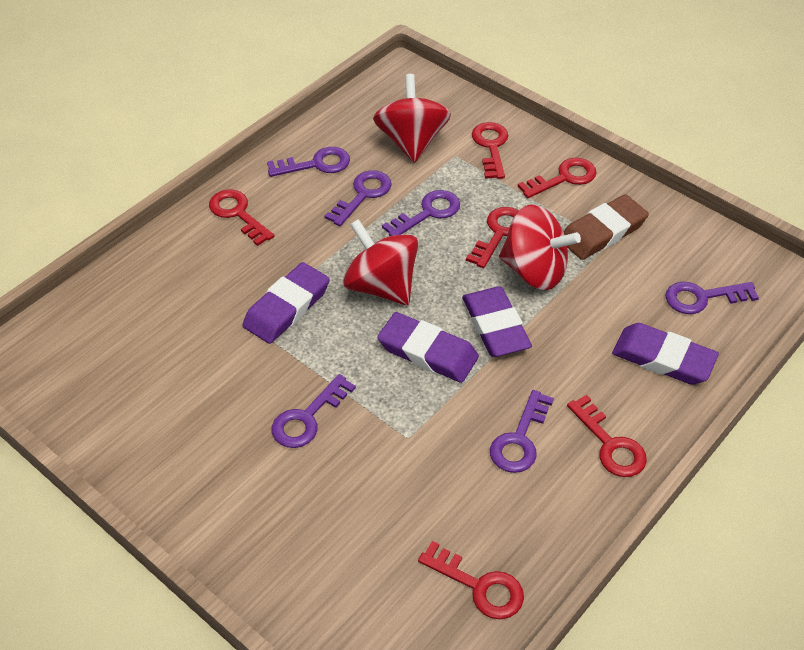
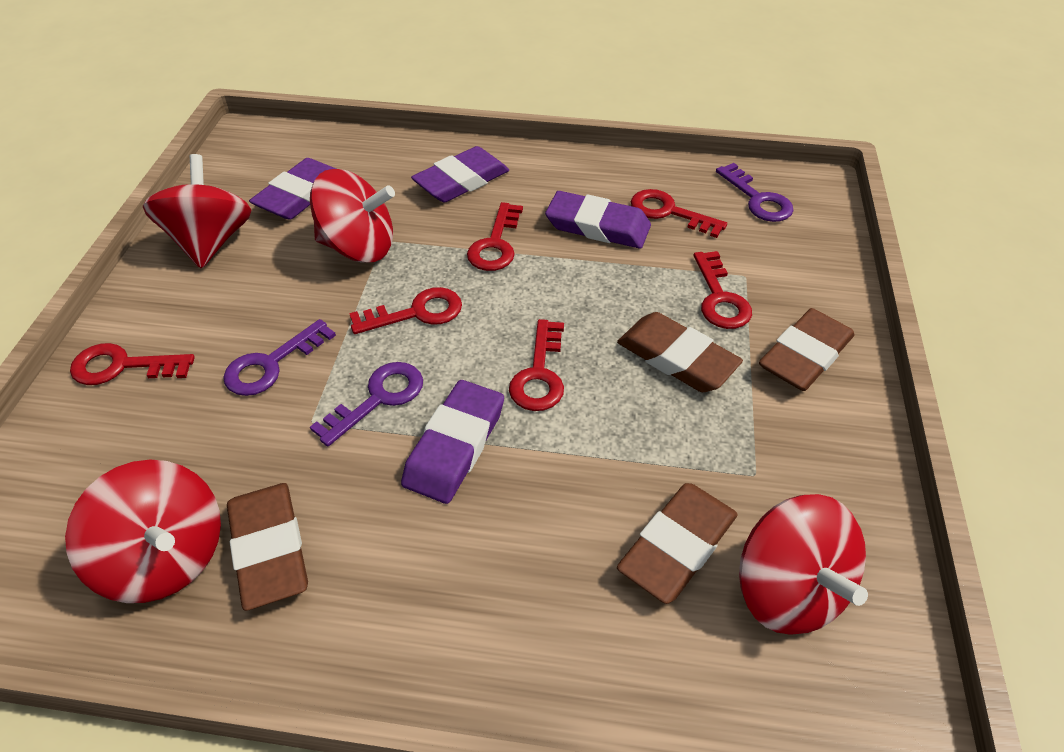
brown eraser: 1 -> 4
purple key: 6 -> 3
red spinning top: 3 -> 4

